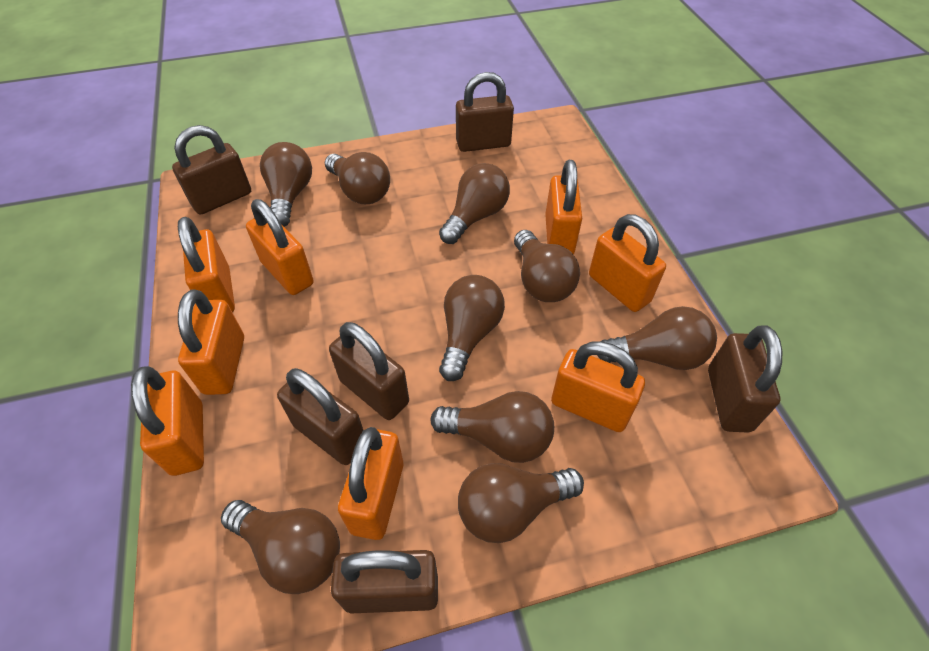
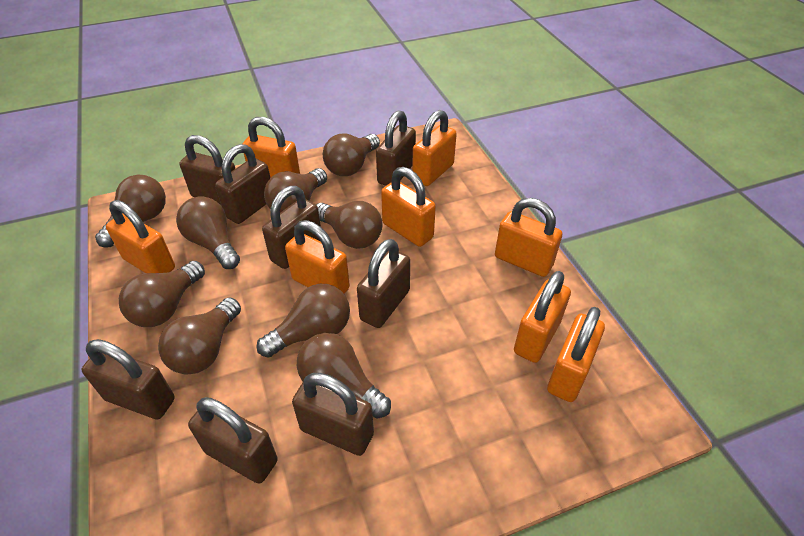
brown padlock: 6 -> 8

